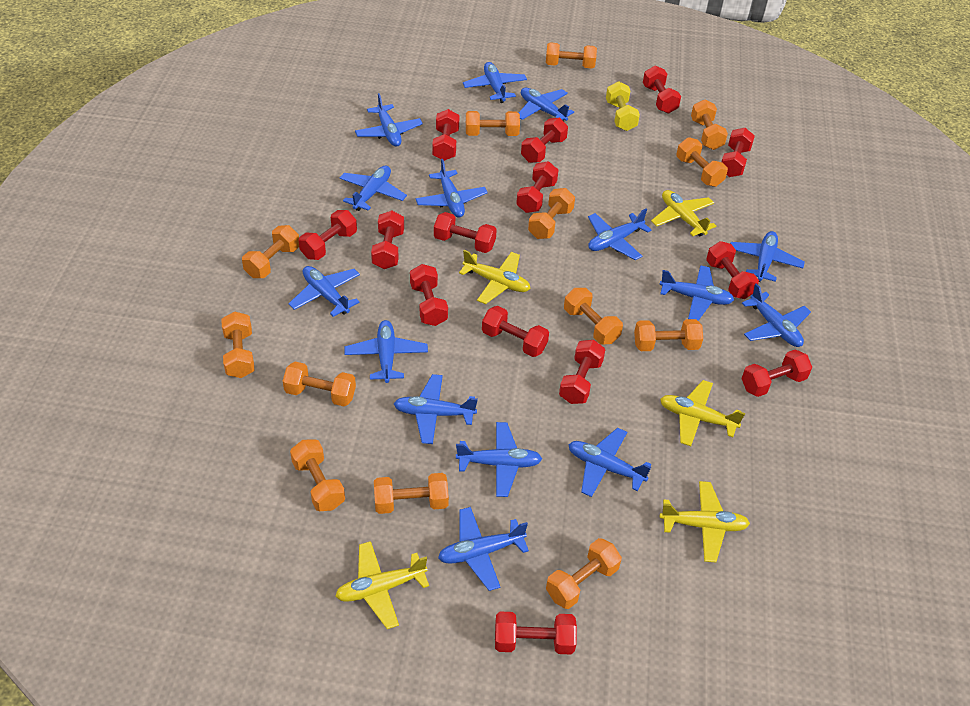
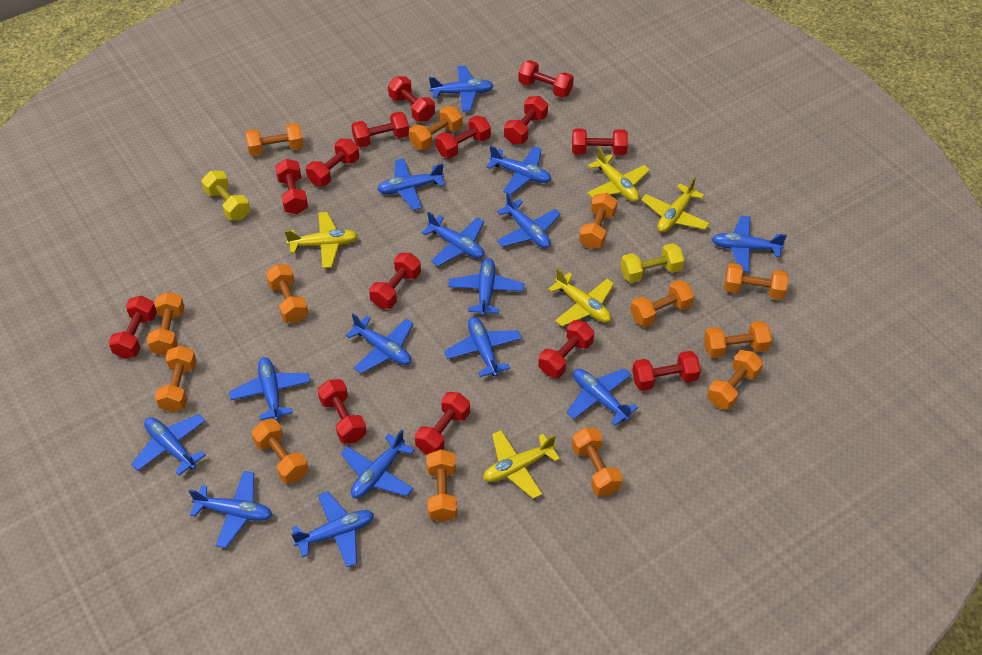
yellow dumbbell: 1 -> 2

